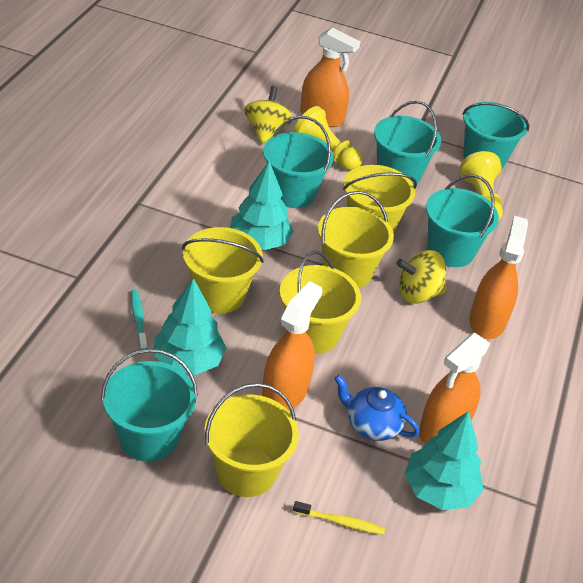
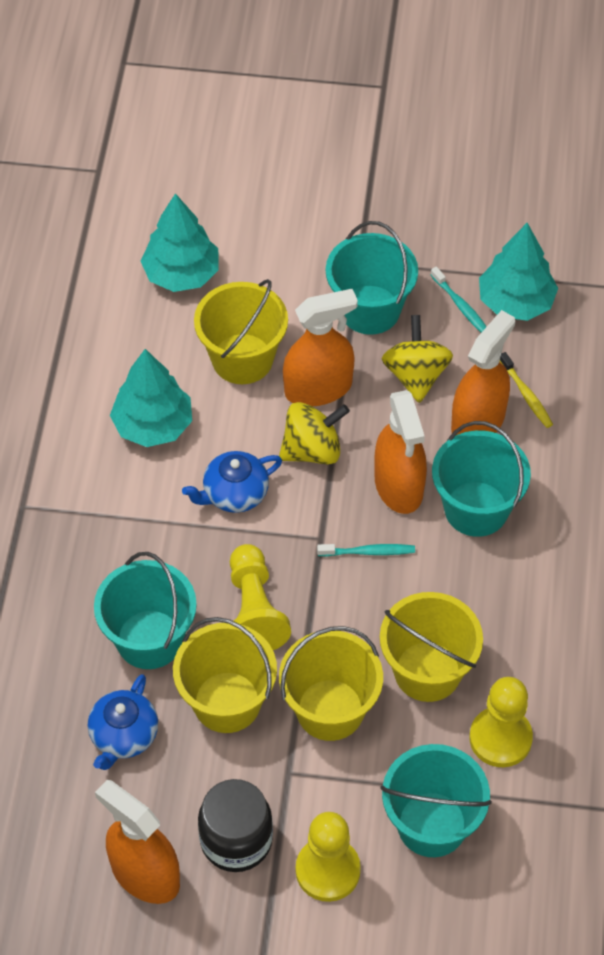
black jar: 0 -> 1
blue teapot: 1 -> 2
turquoise bucket: 5 -> 4
turquoise toothbrush: 1 -> 2
yellow bucket: 5 -> 4
yellow pawn: 2 -> 3

